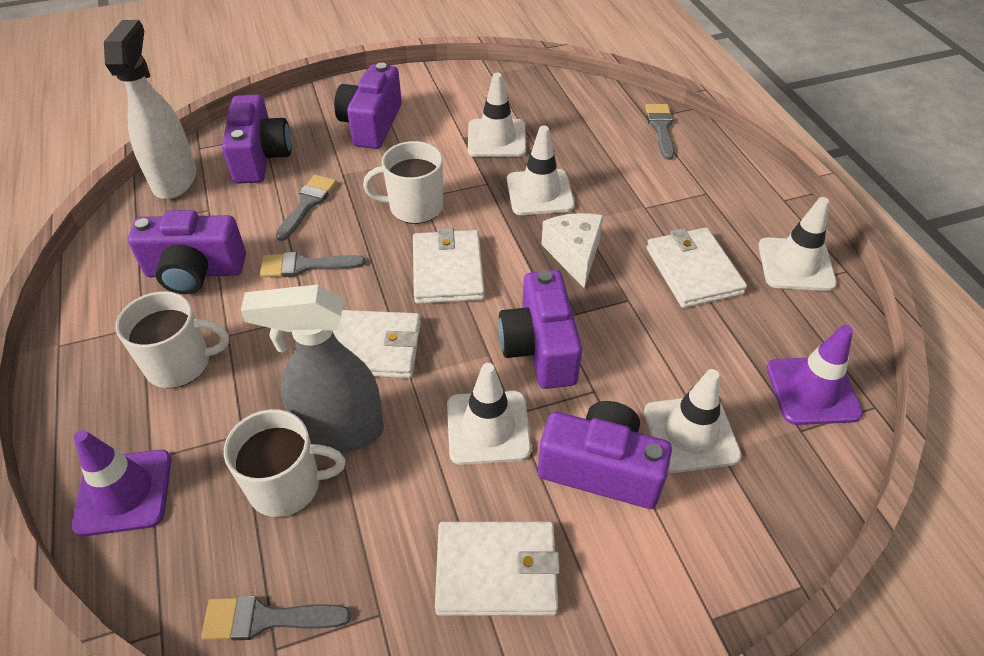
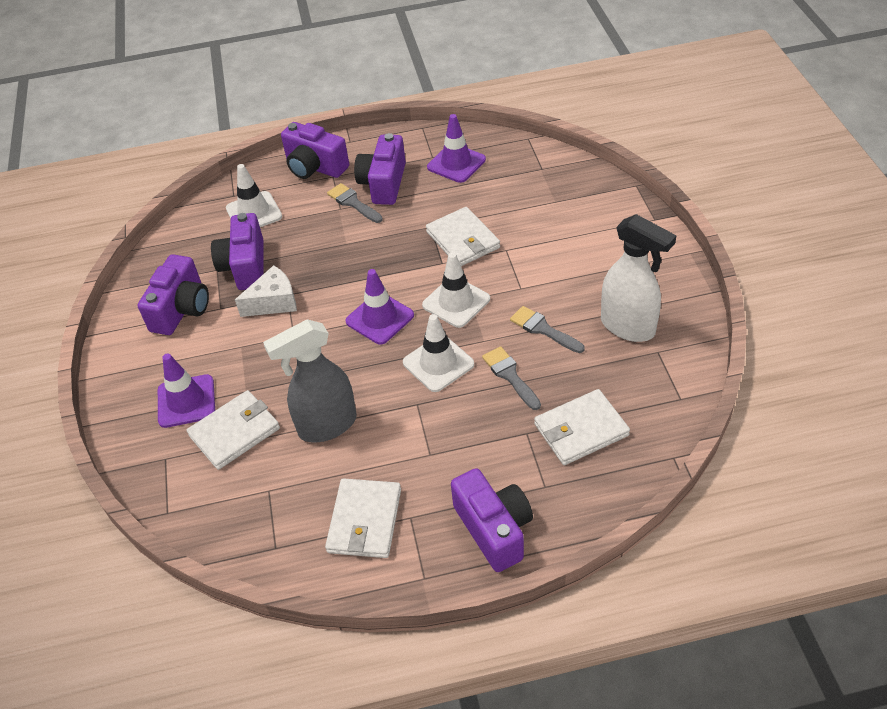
grey brush: 4 -> 3
purple traffic cone: 2 -> 3
white mug: 3 -> 0
white traffic cone: 5 -> 3

